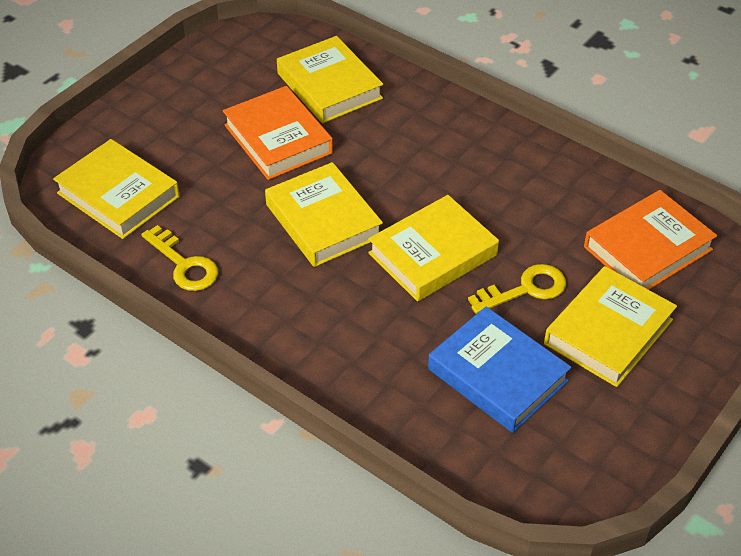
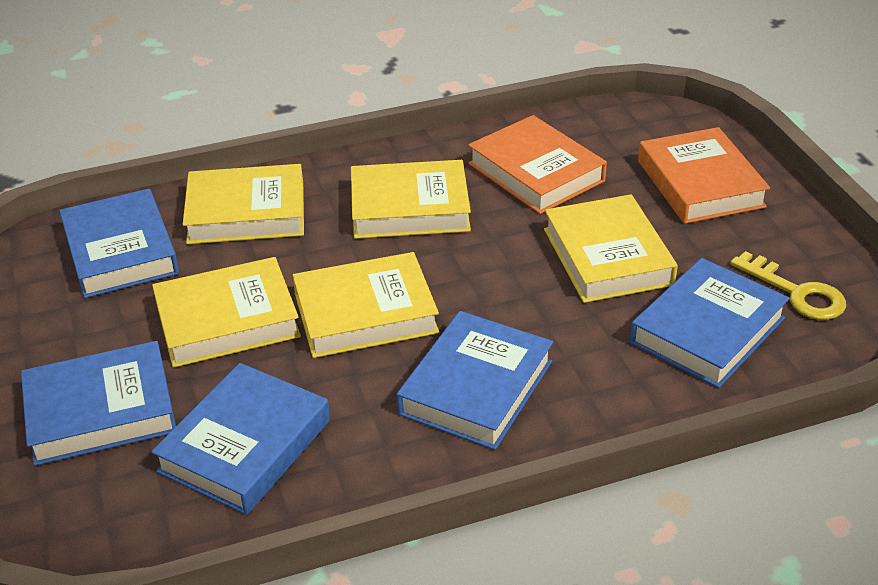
blue book: 1 -> 5
yellow key: 2 -> 1

